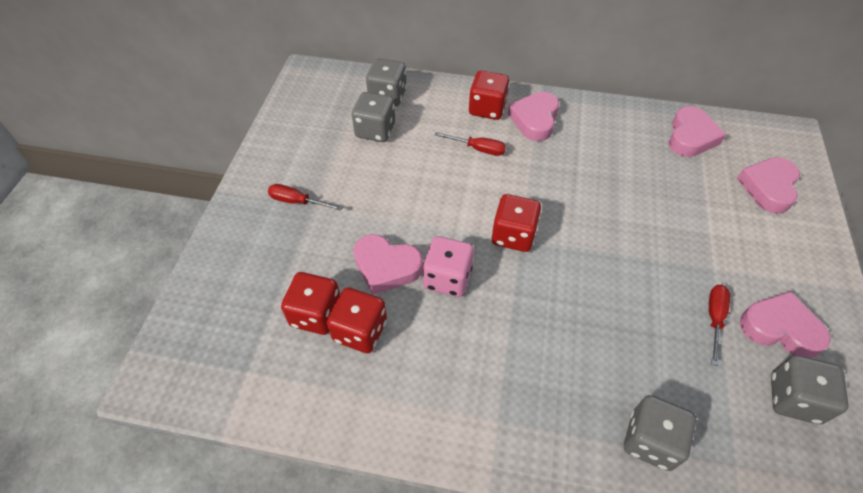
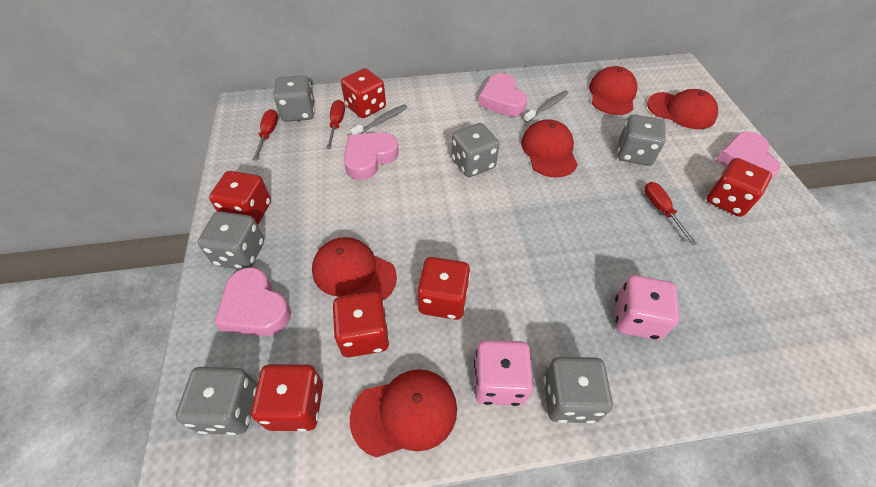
grey dice: 4 -> 6
grey toothbrush: 0 -> 2
pink dice: 1 -> 2
pink heart: 5 -> 4
red cap: 0 -> 5
red dice: 4 -> 6

